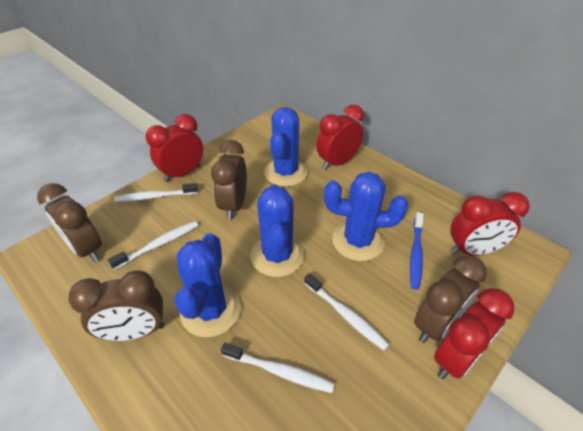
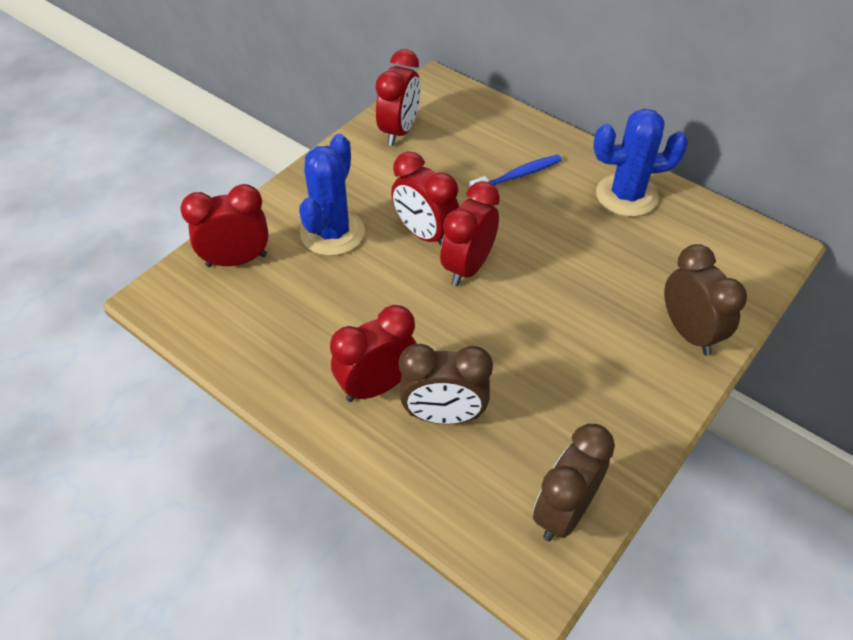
blue cactus: 4 -> 2
brown clock: 4 -> 3
red clock: 4 -> 5
white toothbrush: 4 -> 0

